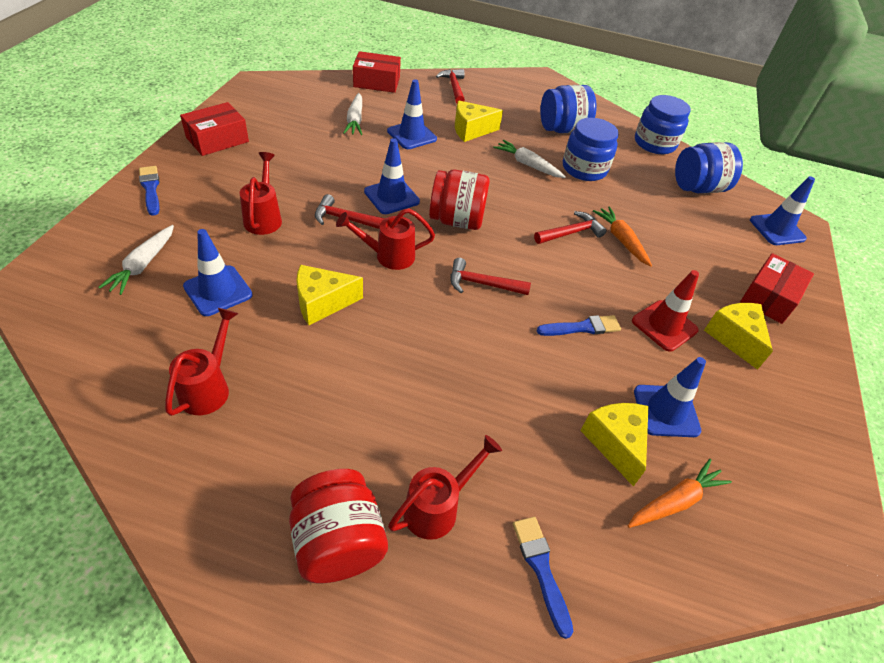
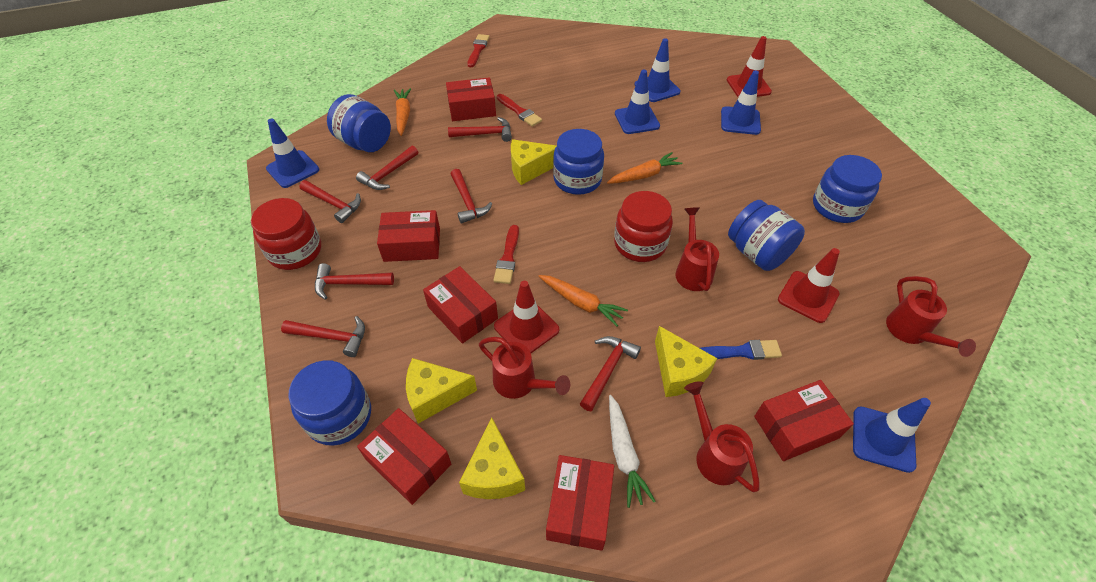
blue brush: 3 -> 1
blue jar: 4 -> 5
orange carrot: 2 -> 3
red box: 3 -> 6
red brush: 0 -> 3
red hammer: 4 -> 7
red traffic cone: 1 -> 3
white carrot: 3 -> 1

